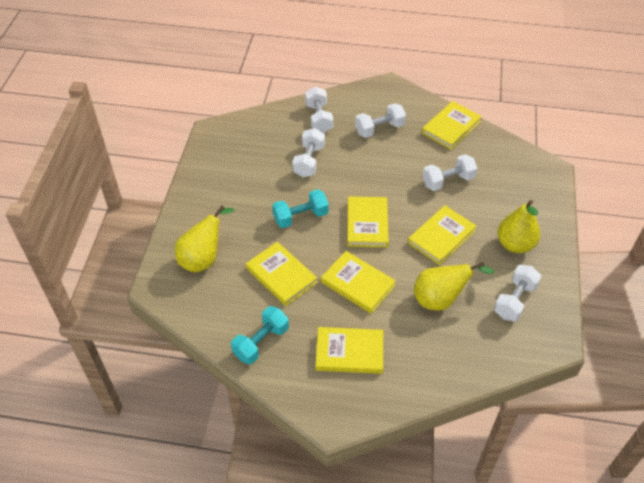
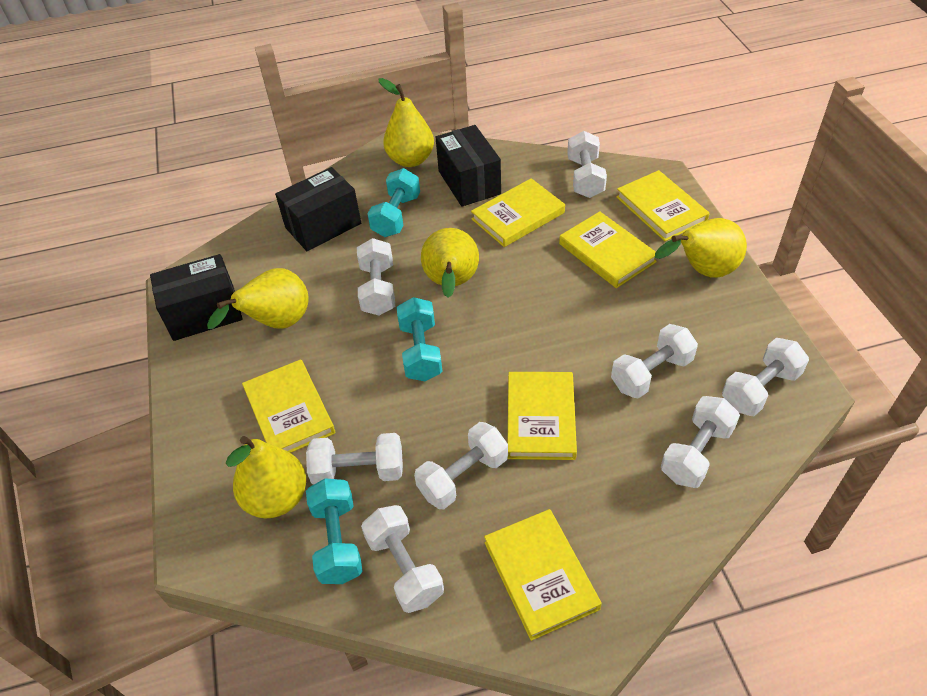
black box: 0 -> 3
turquoise dumbbell: 2 -> 3
white dumbbell: 5 -> 8
yellow pear: 3 -> 5

